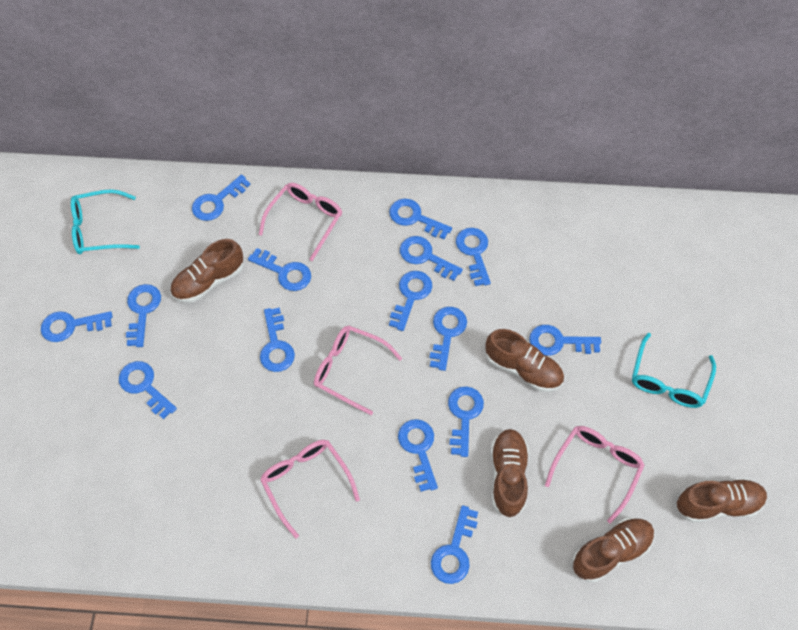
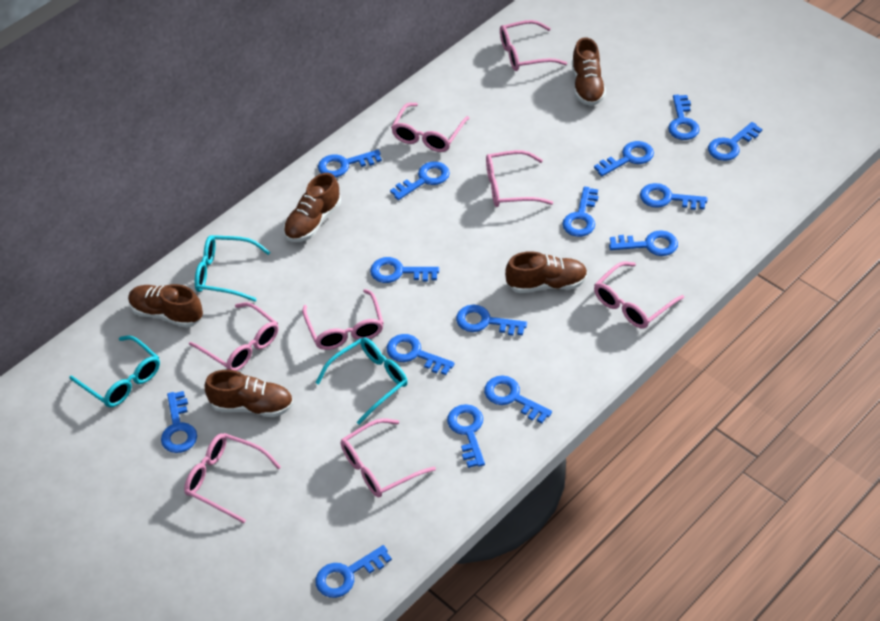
pink glasses: 4 -> 8
turquoise glasses: 2 -> 3

